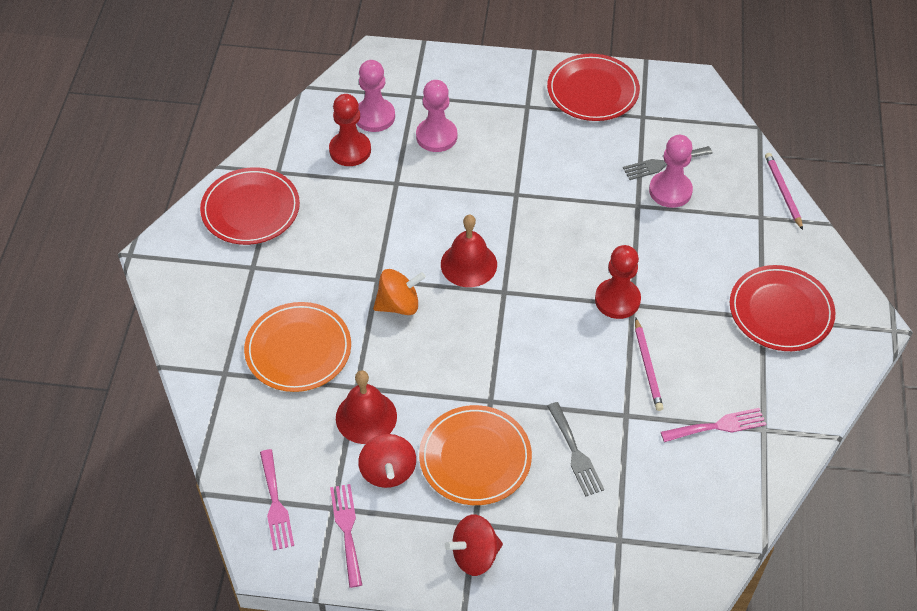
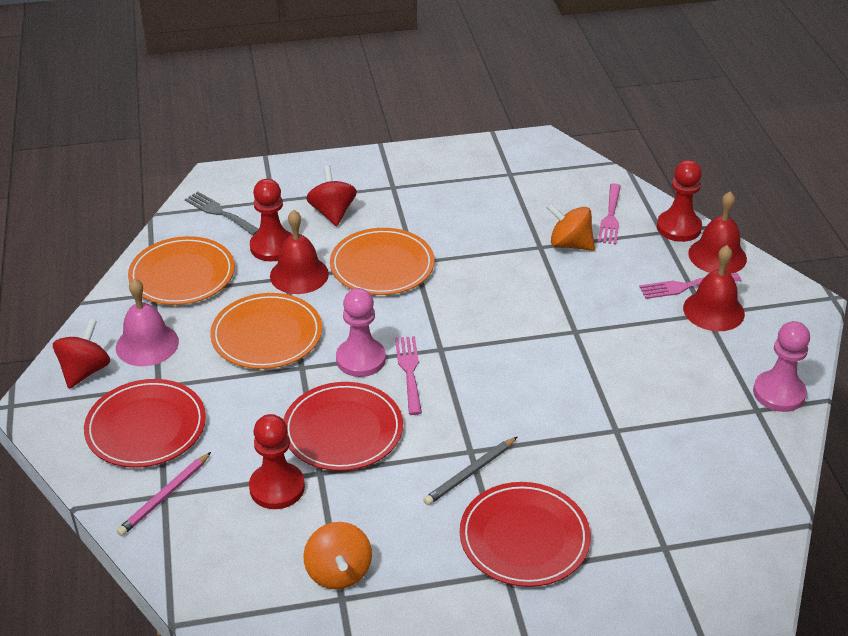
grey fork: 2 -> 1
grey pencil: 0 -> 1
orange plate: 2 -> 3
orange spinning top: 1 -> 2
pink bell: 0 -> 1
pink pawn: 3 -> 2
pink pencil: 2 -> 1
red bell: 2 -> 3
red pawn: 2 -> 3

